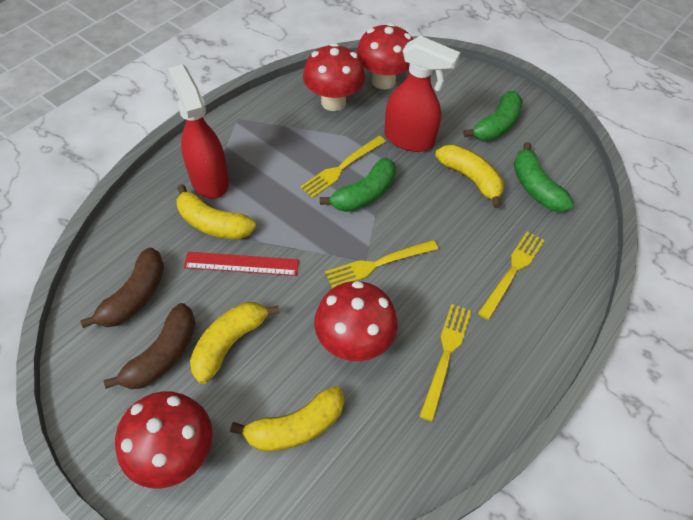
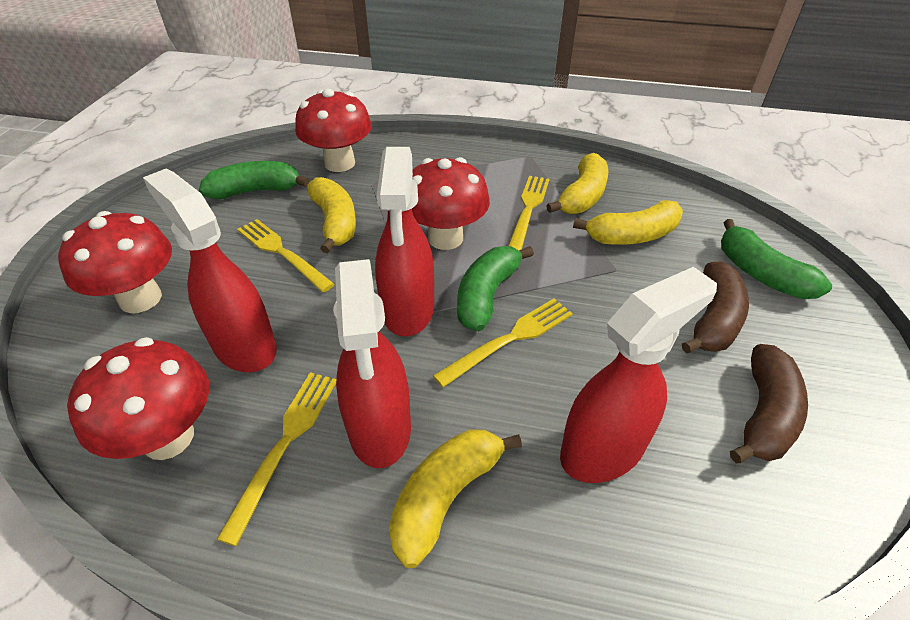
red ruler: 1 -> 0
red spray bottle: 2 -> 4

